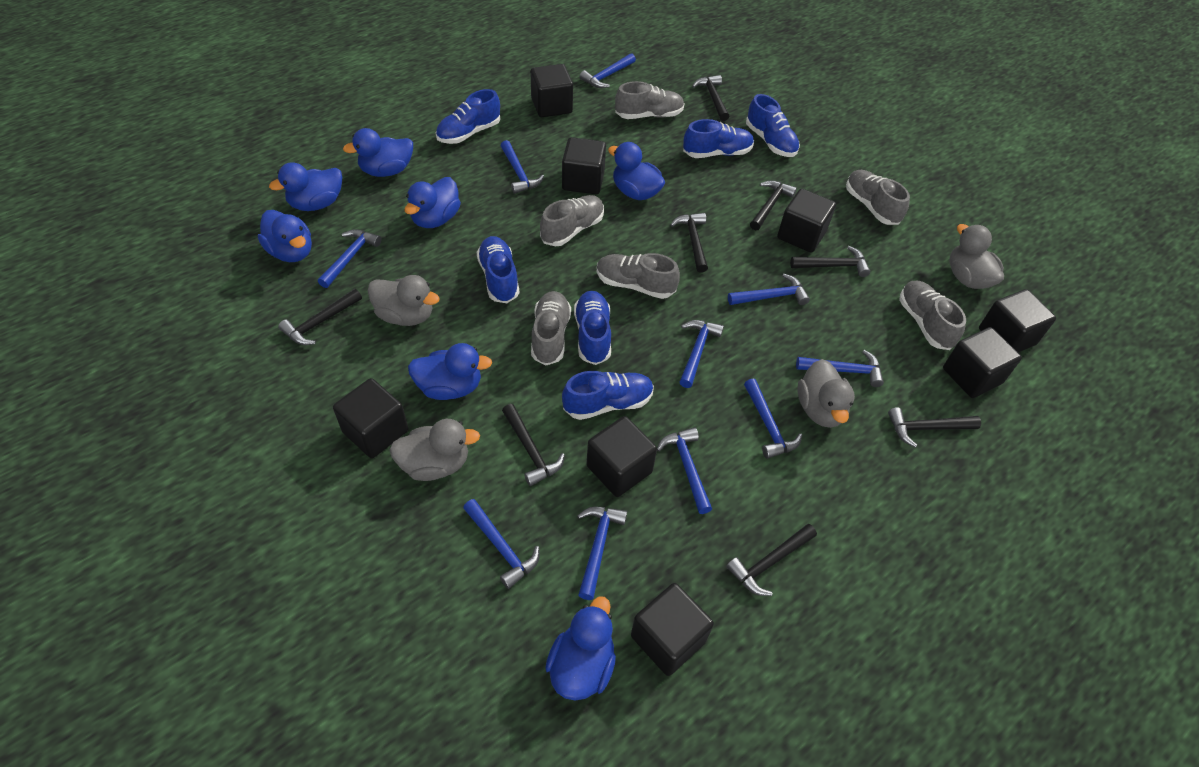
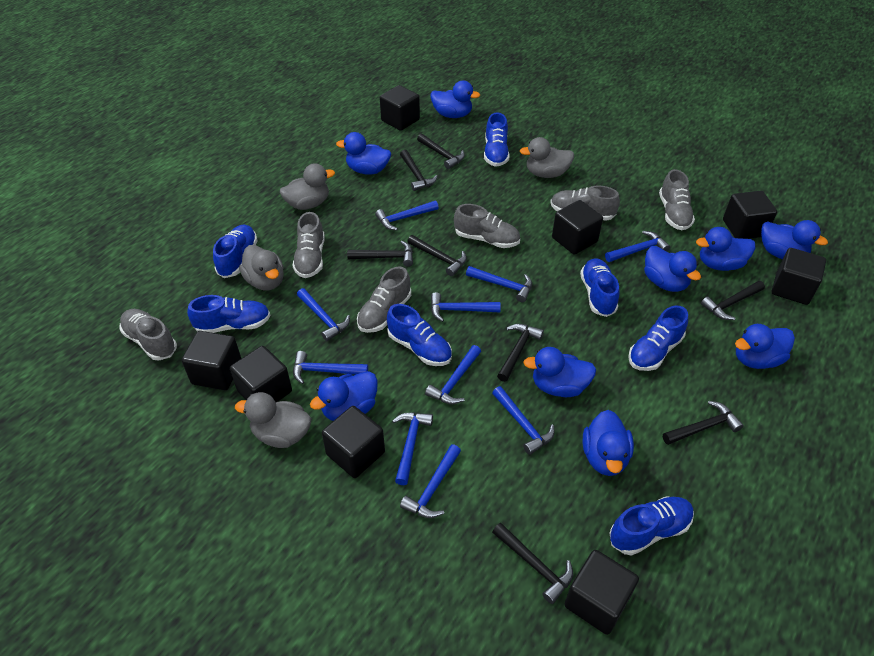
blue duck: 7 -> 9
blue shoe: 6 -> 7

